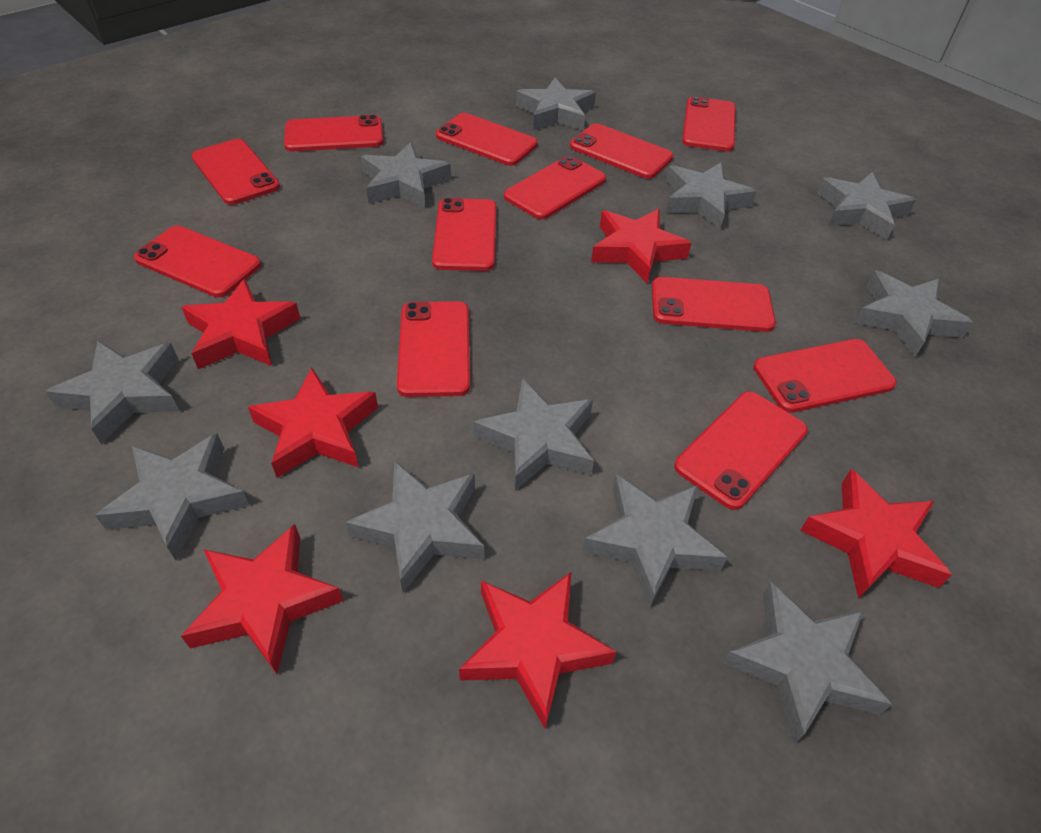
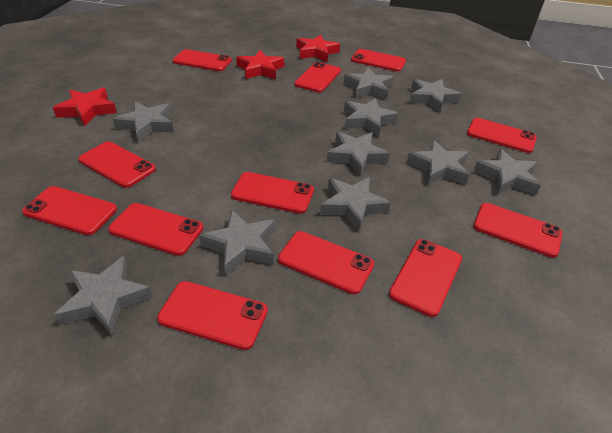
grey star: 11 -> 10
red star: 6 -> 3

